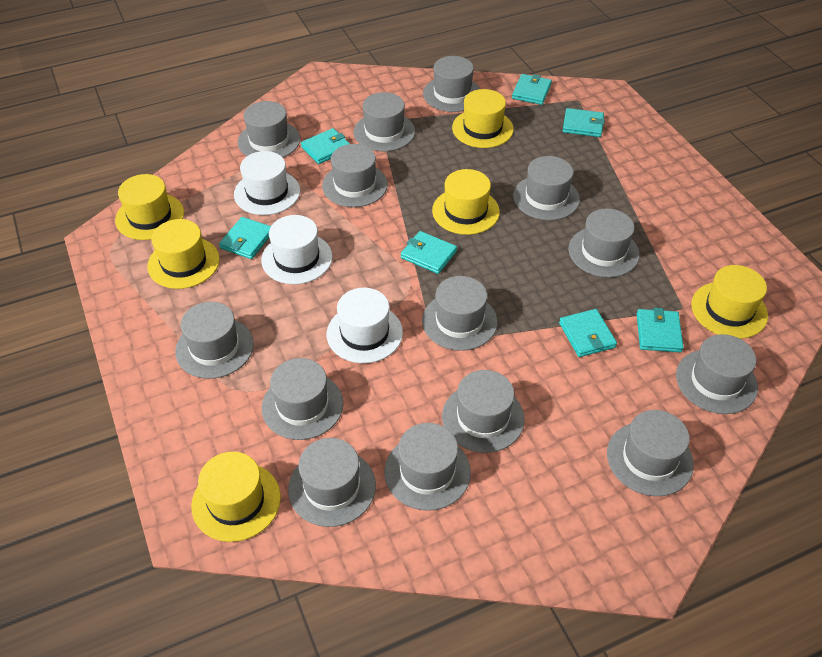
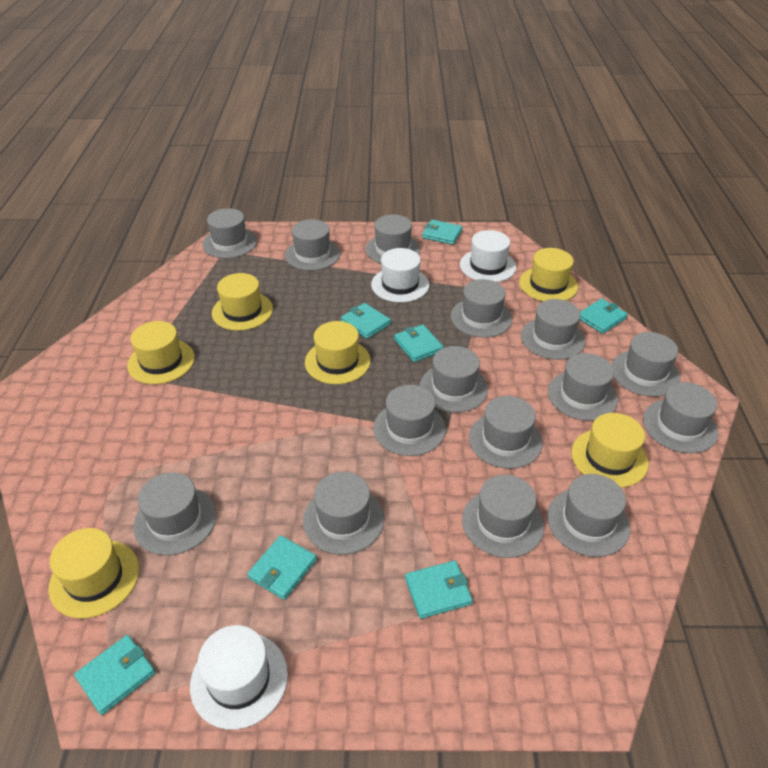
grey hat: 14 -> 15

